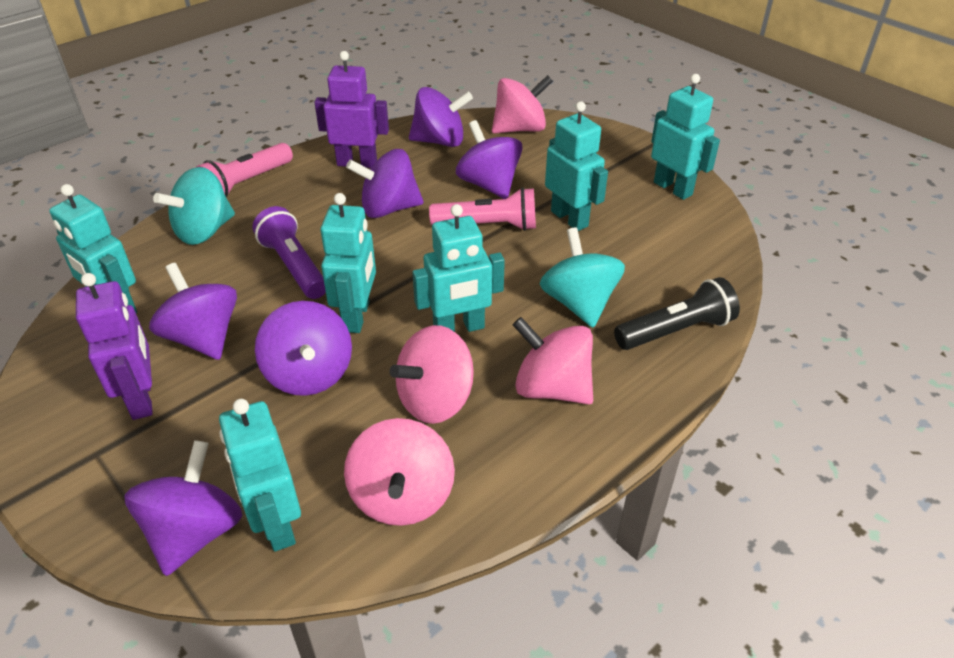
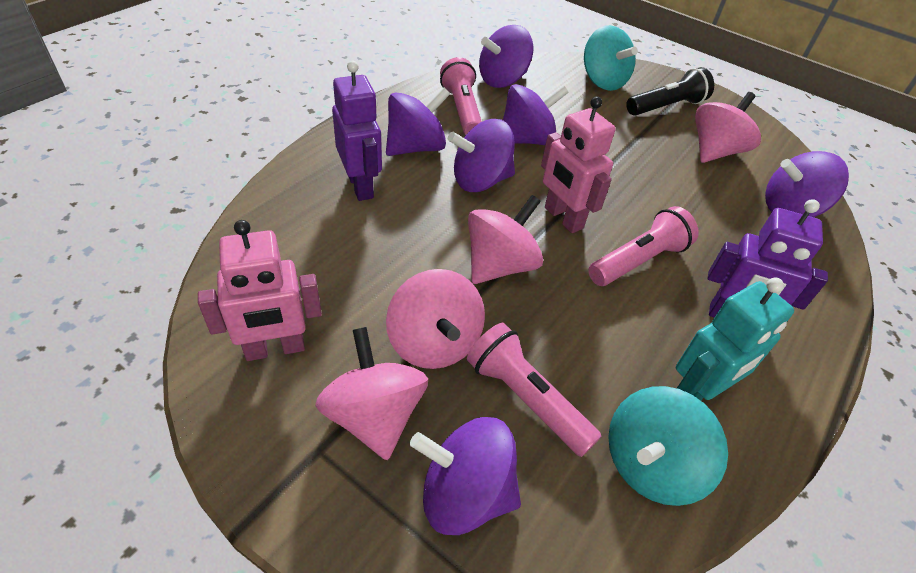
pink flashlight: 2 -> 3
pink robot: 0 -> 2
purple flashlight: 1 -> 0
turquoise robot: 6 -> 1

